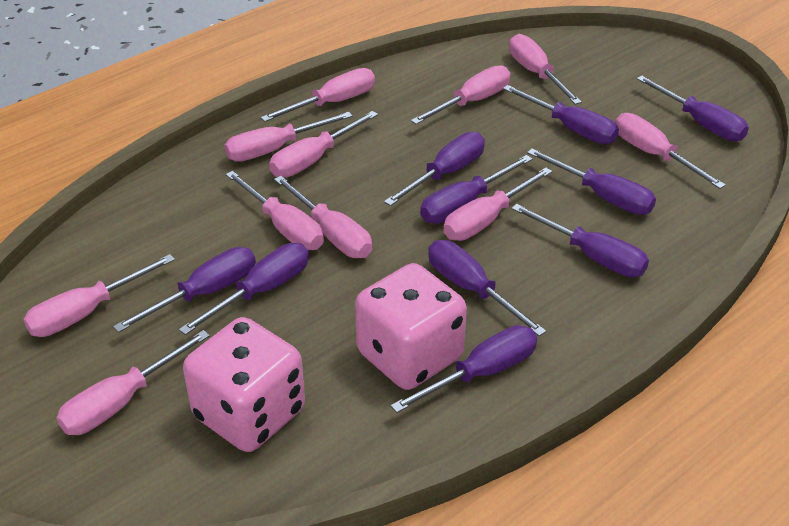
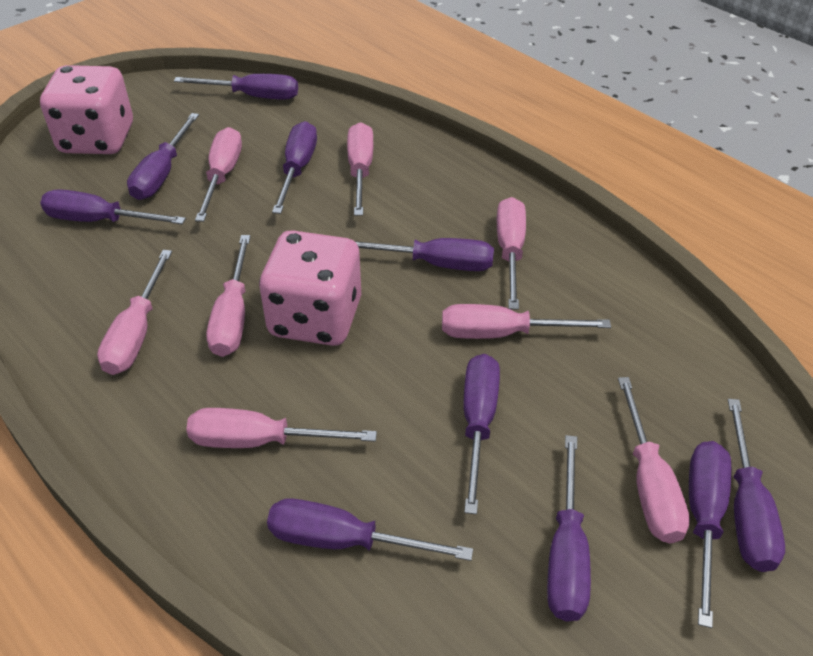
pink screwdriver: 11 -> 8

